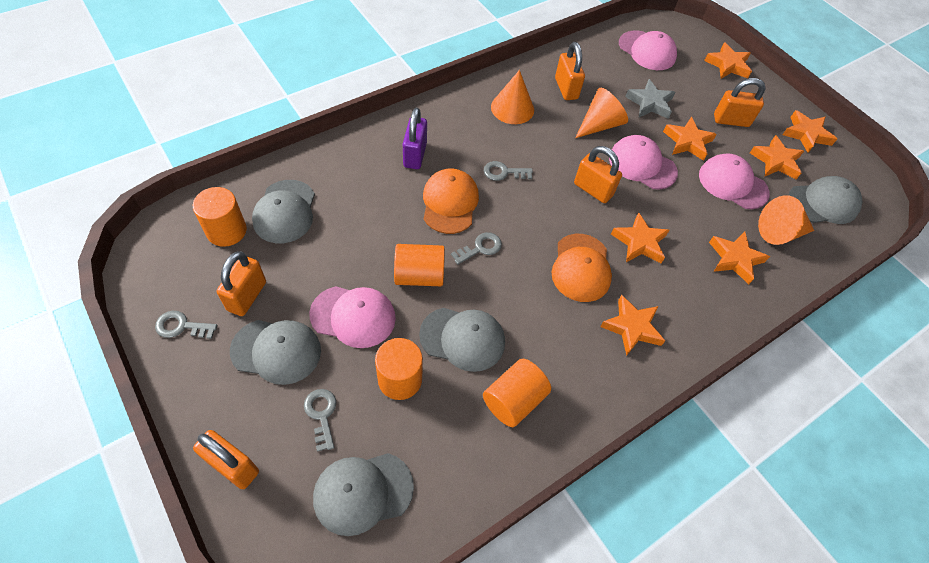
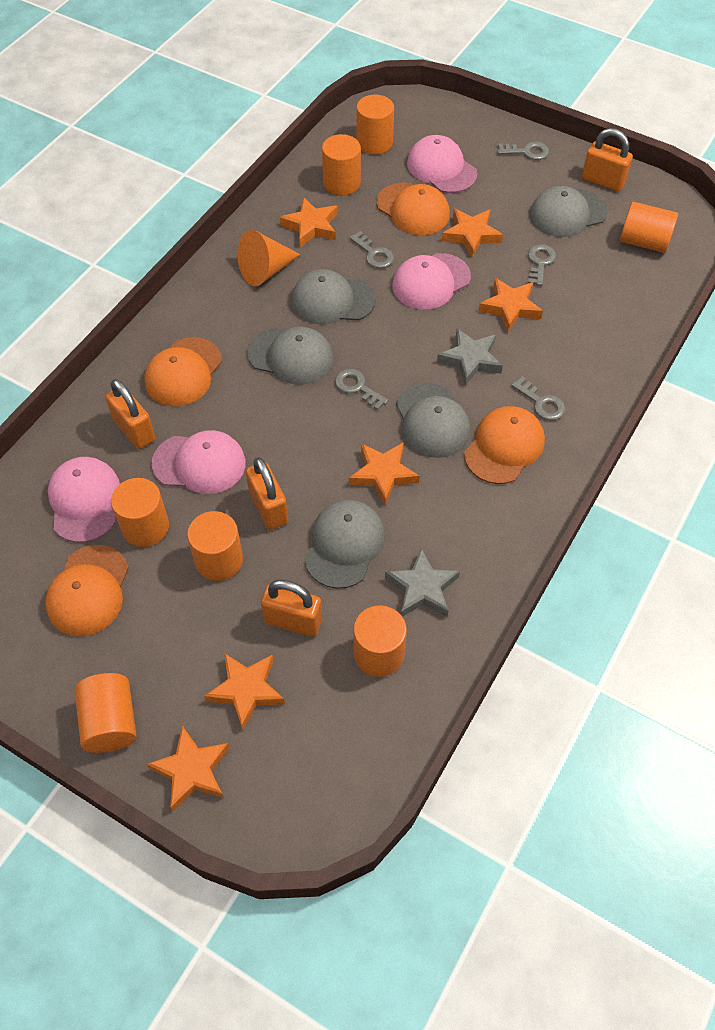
grey key: 4 -> 5
grey star: 1 -> 2
orange cap: 2 -> 4
orange cone: 3 -> 1
orange cylinder: 4 -> 7
orange padlock: 5 -> 4
orange star: 7 -> 6
purple padlock: 1 -> 0

